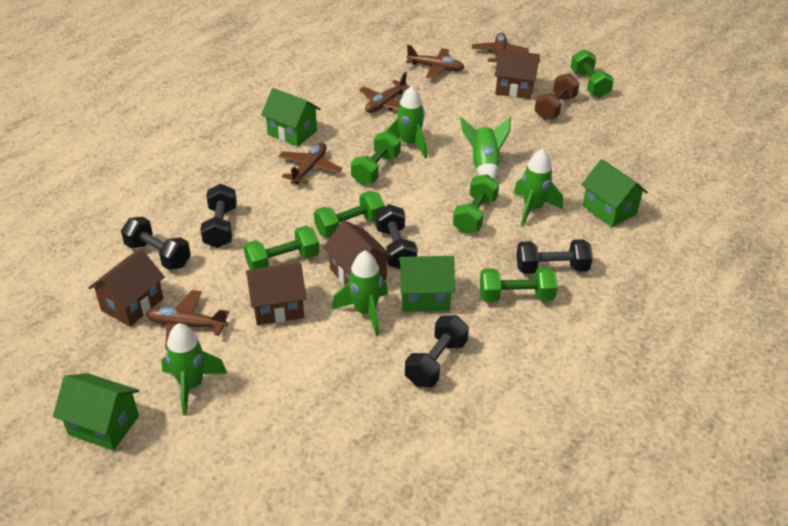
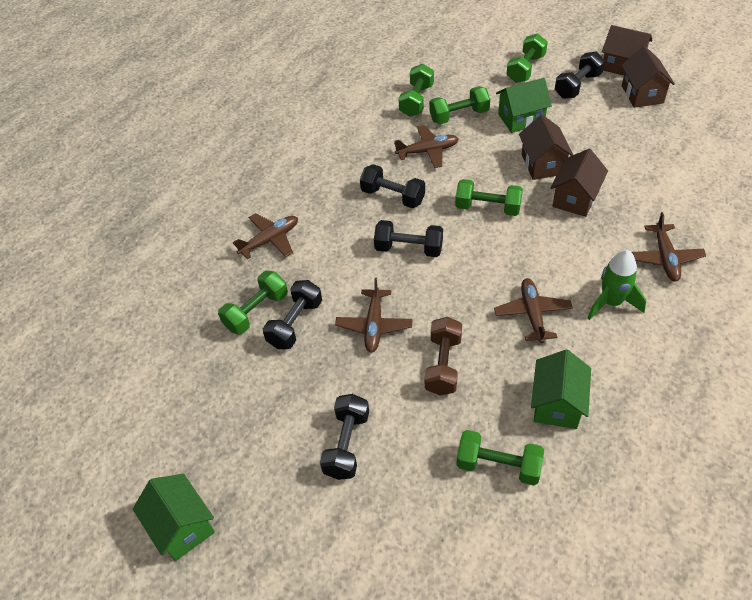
green house: 4 -> 3
green rocket: 5 -> 1

